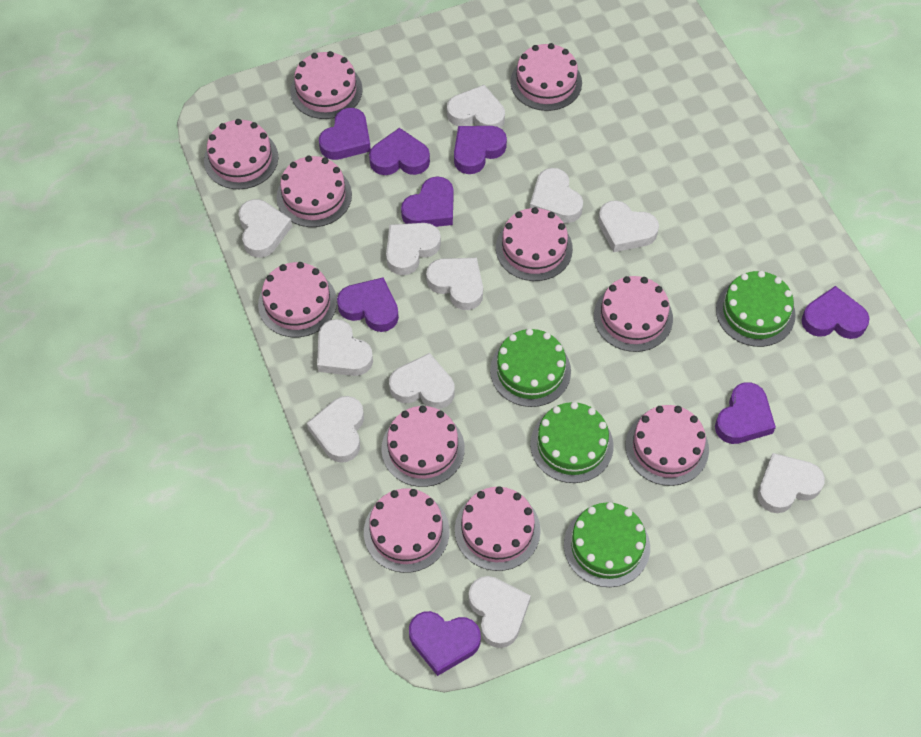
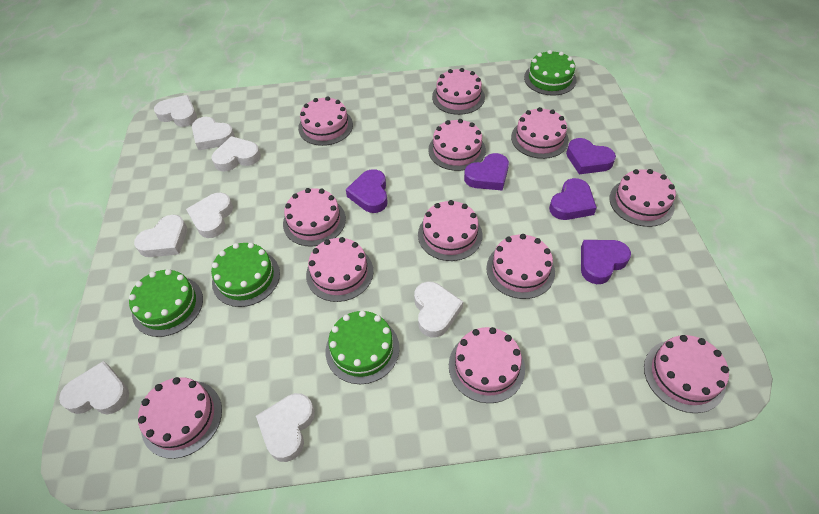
pink cake: 11 -> 12
purple heart: 8 -> 5
white heart: 11 -> 8

